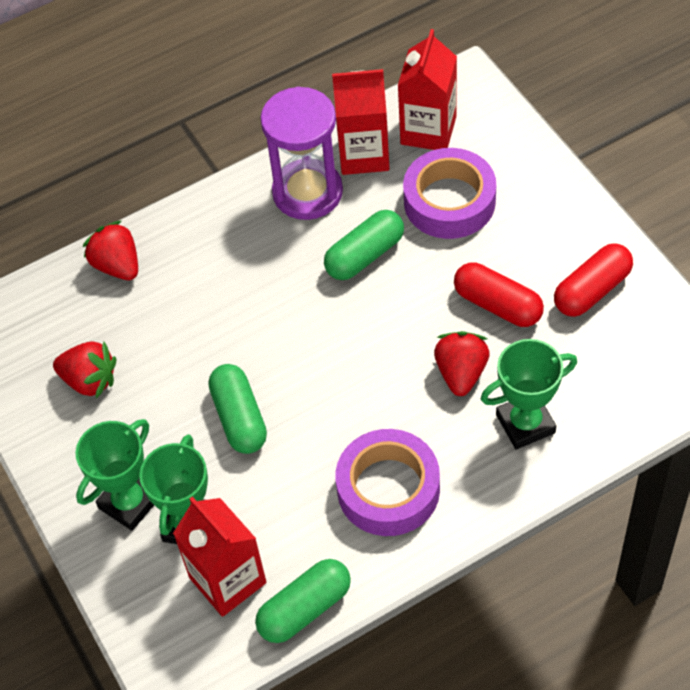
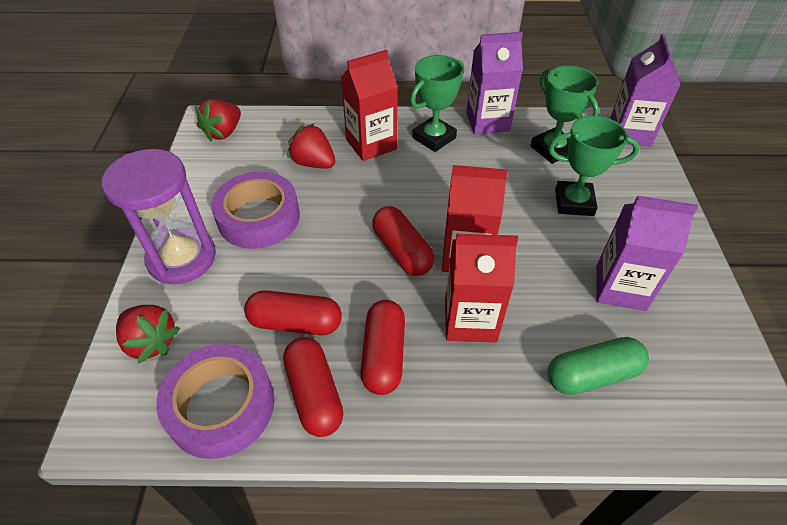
green capsule: 3 -> 1
purple carton: 0 -> 3
red capsule: 2 -> 4

